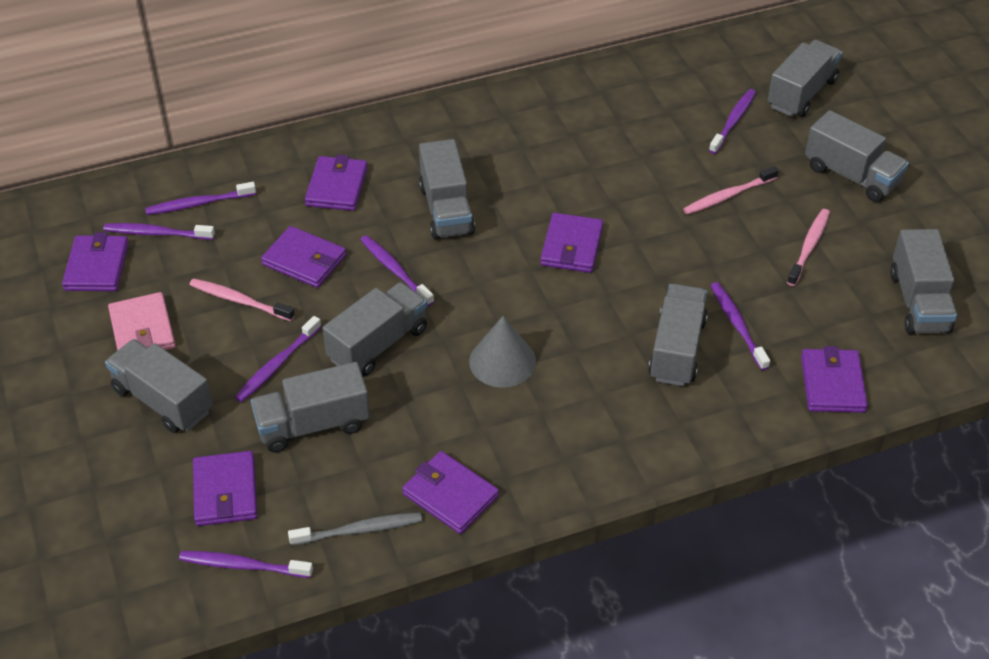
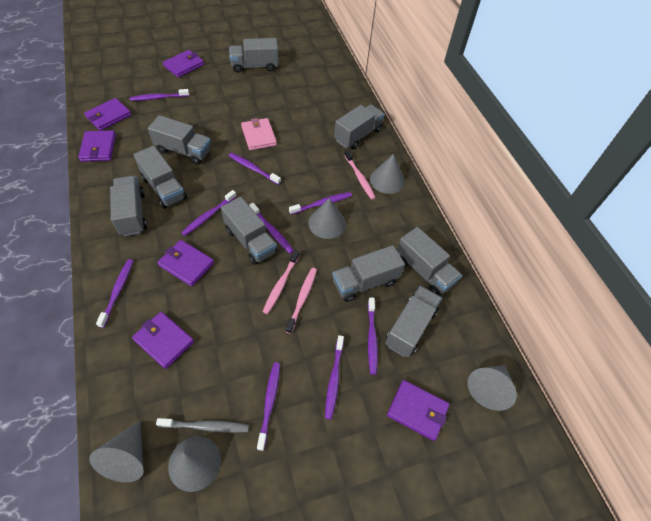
grey cone: 1 -> 5
grey truck: 8 -> 9
purple toothbrush: 7 -> 9
purple wallet: 7 -> 6

